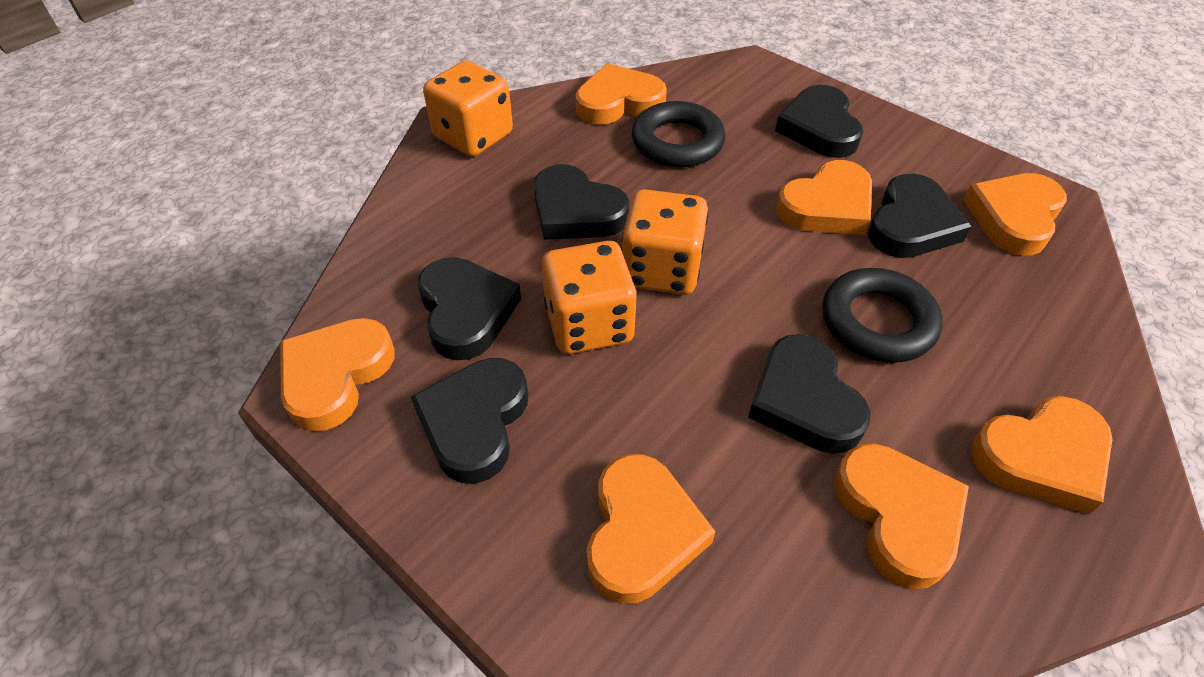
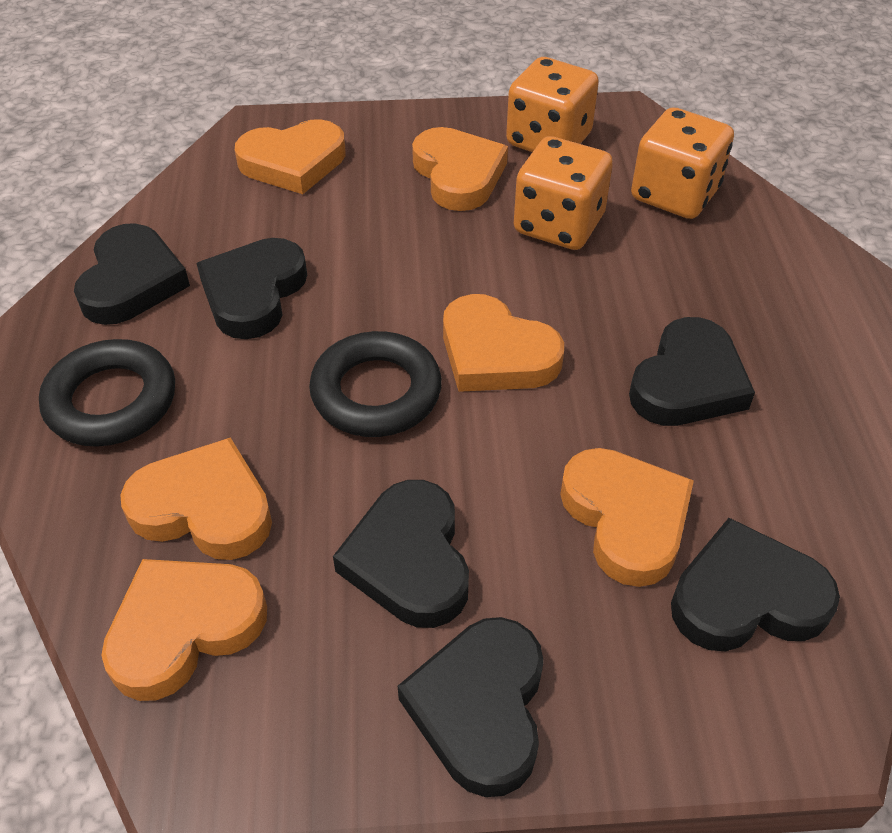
orange heart: 7 -> 6

